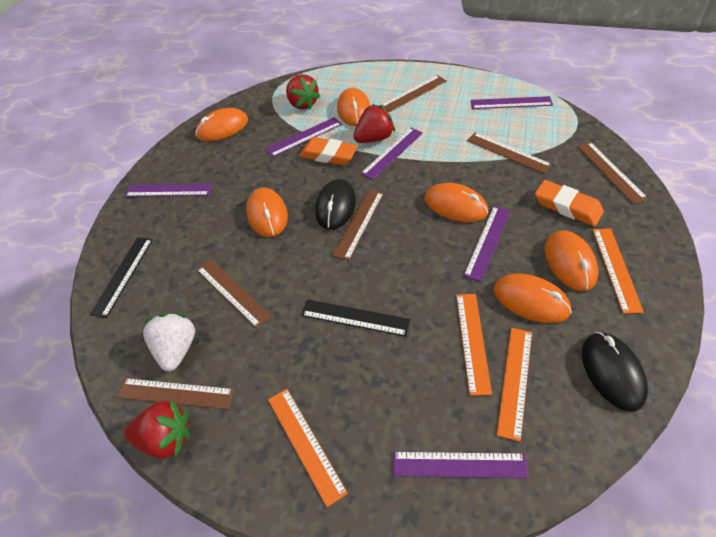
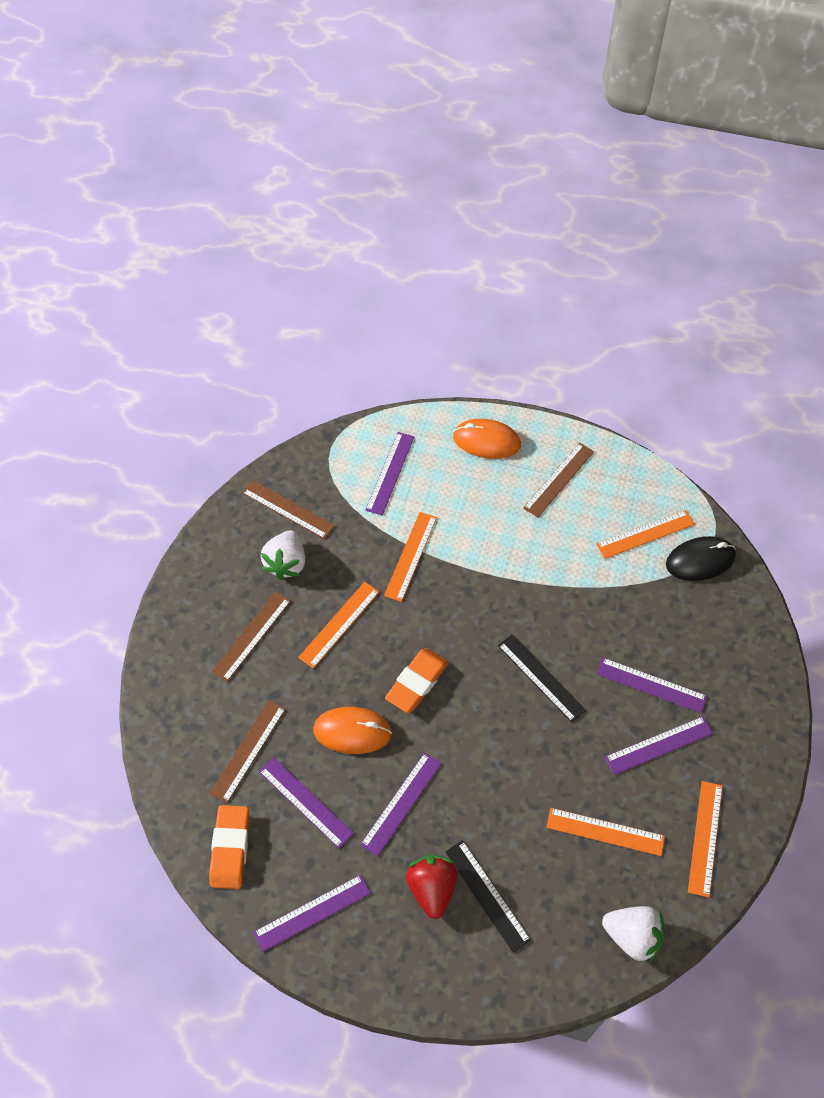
black mouse: 2 -> 1
brown ruler: 6 -> 4
orange mouse: 6 -> 2
orange ruler: 4 -> 5
red strawberry: 3 -> 1
white strawberry: 1 -> 2

